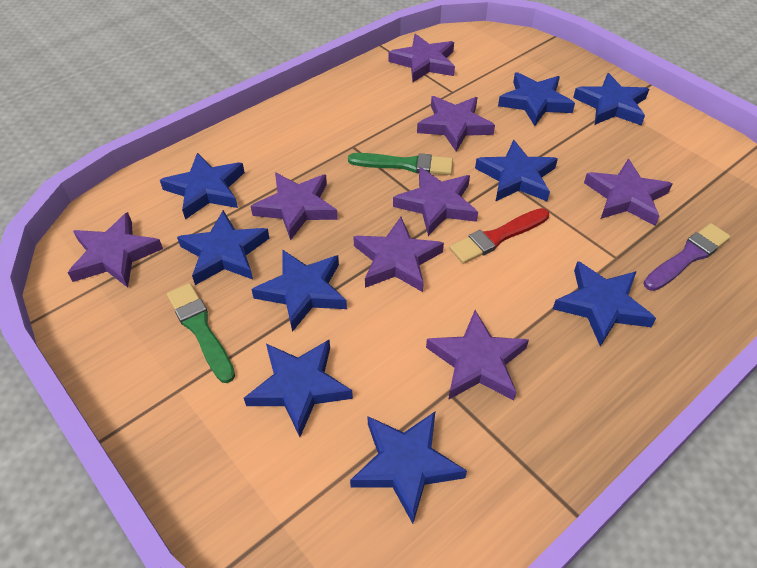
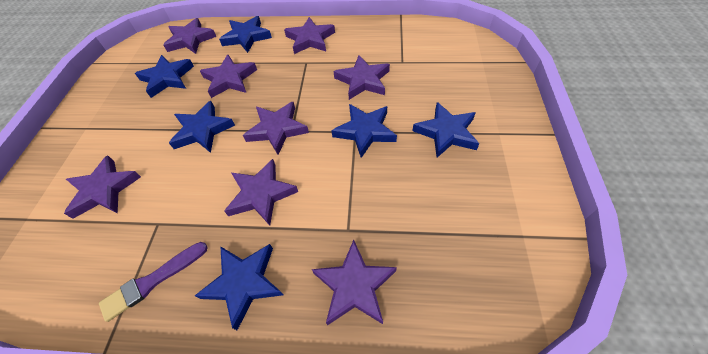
blue star: 9 -> 6
green brush: 2 -> 0
red brush: 1 -> 0

